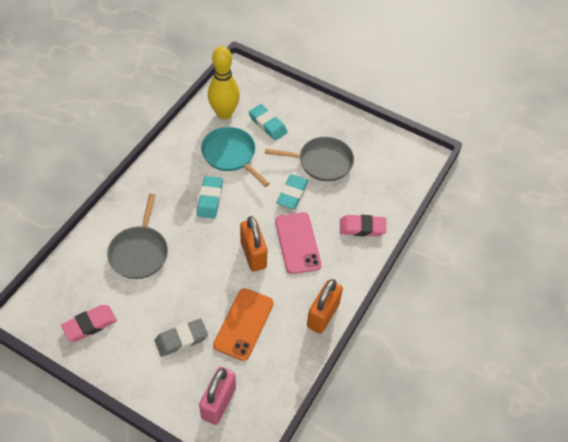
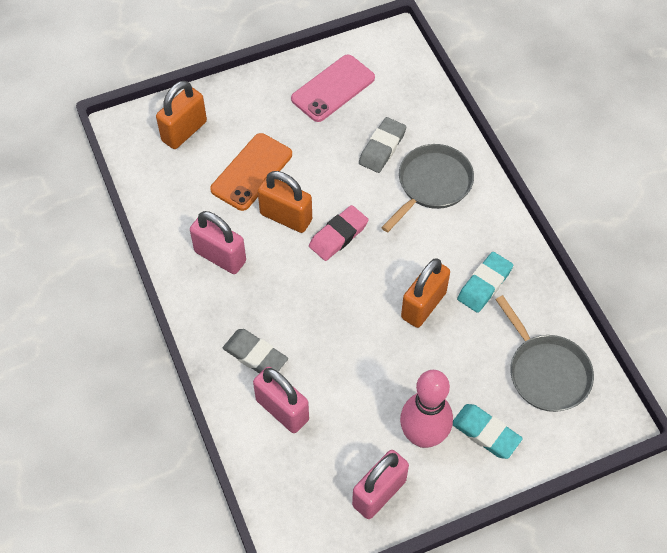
grey eraser: 1 -> 2
orange padlock: 2 -> 3
pink bowling pin: 0 -> 1
pink eraser: 2 -> 1
pink padlock: 1 -> 3
turquoise eraser: 3 -> 2
turquoise pan: 1 -> 0
yellow bowling pin: 1 -> 0

